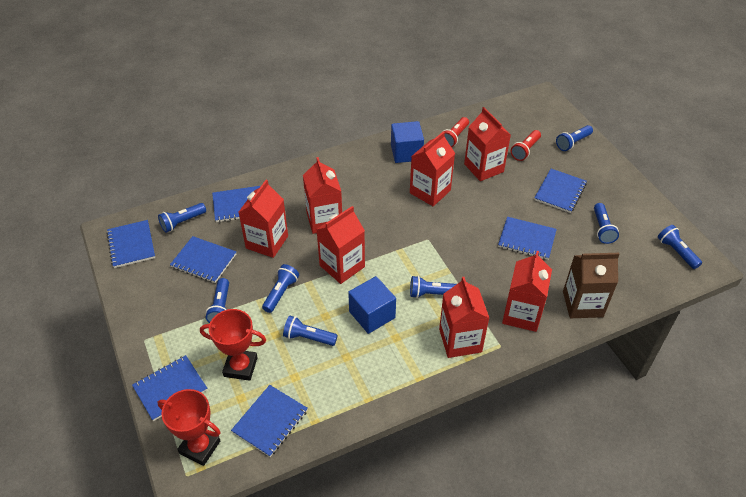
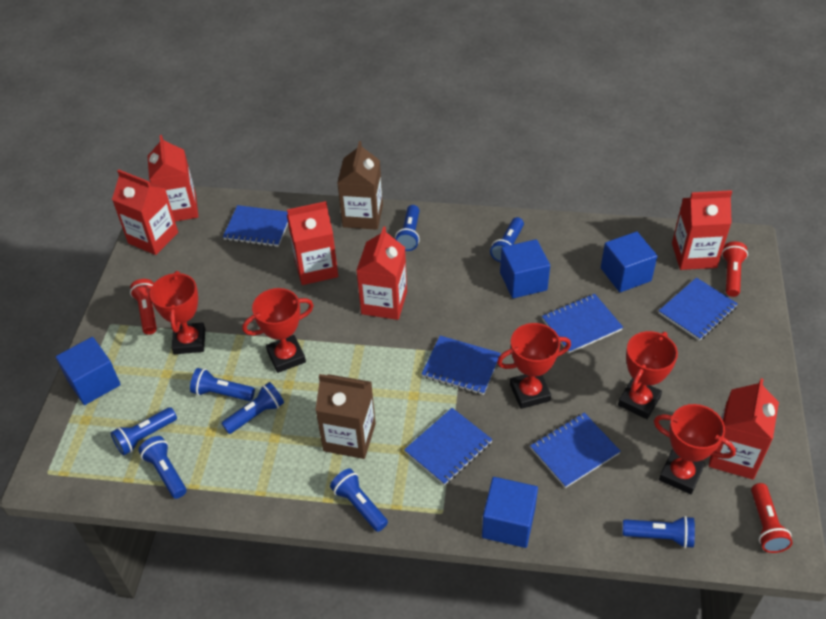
blue cube: 2 -> 4
blue notebook: 7 -> 6
brown carton: 1 -> 2
red carton: 7 -> 6
red flashlight: 2 -> 3
red trophy: 2 -> 5

